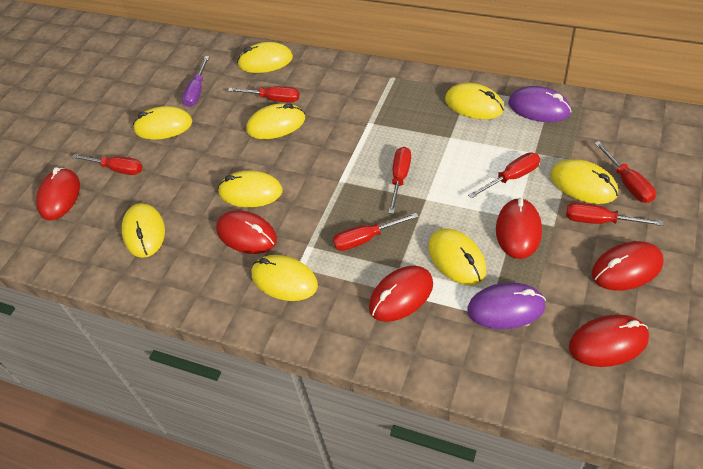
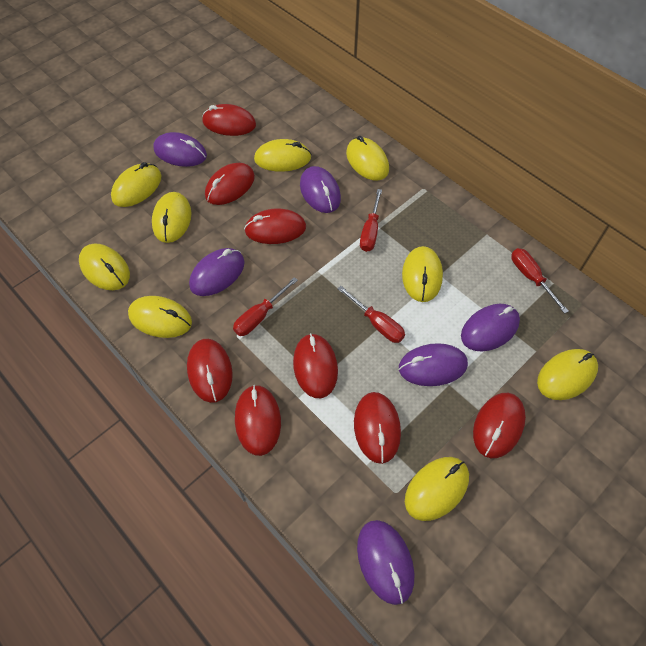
purple mouse: 2 -> 6
purple screwdriver: 1 -> 0
red mouse: 6 -> 8
red screwdriver: 7 -> 4

